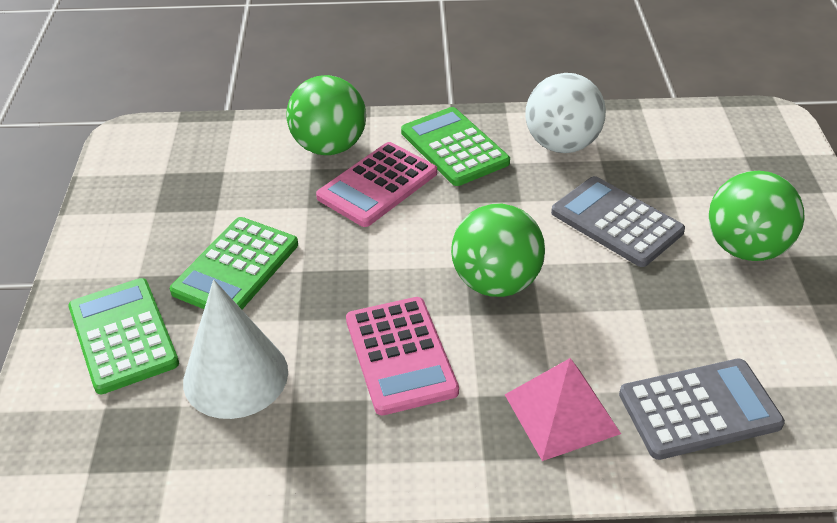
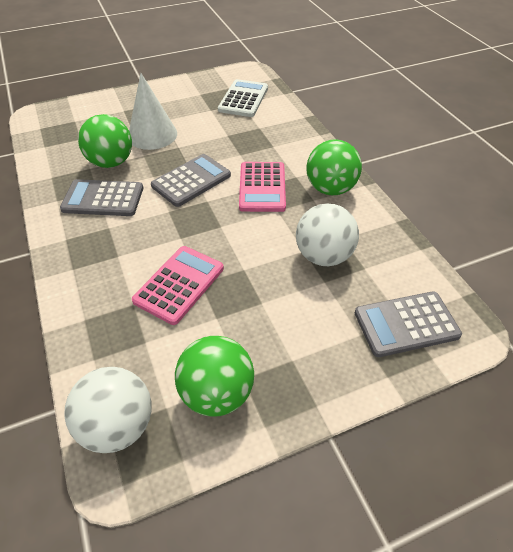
green calculator: 3 -> 0
grey calculator: 2 -> 3
pink pyramid: 1 -> 0
white ball: 1 -> 2
white calculator: 0 -> 1

